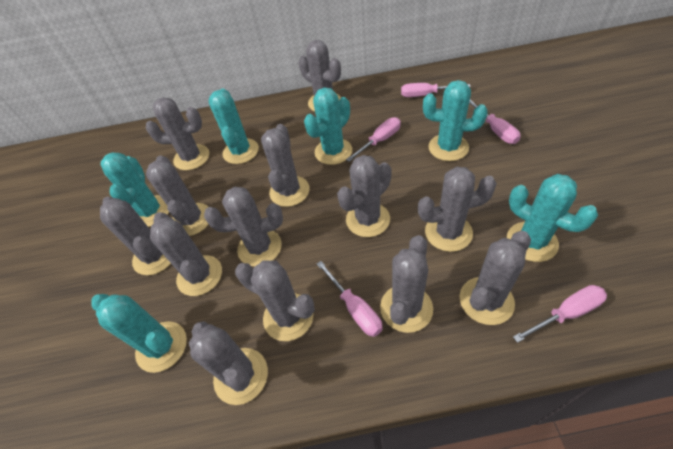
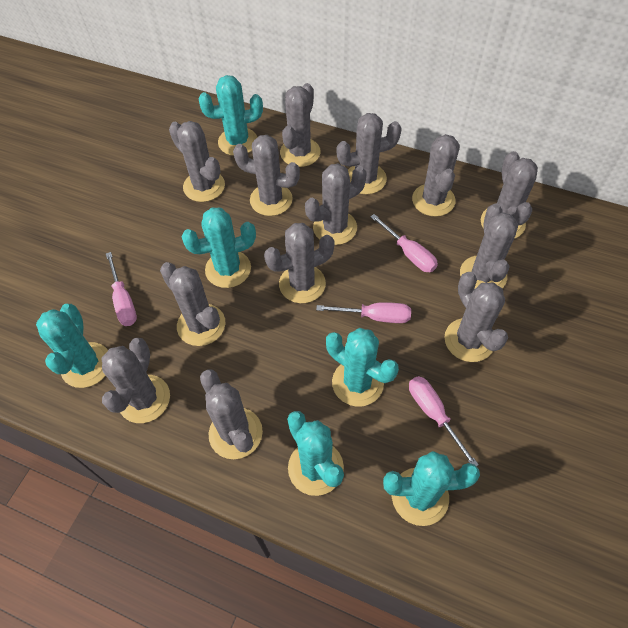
pink screwdriver: 5 -> 4

